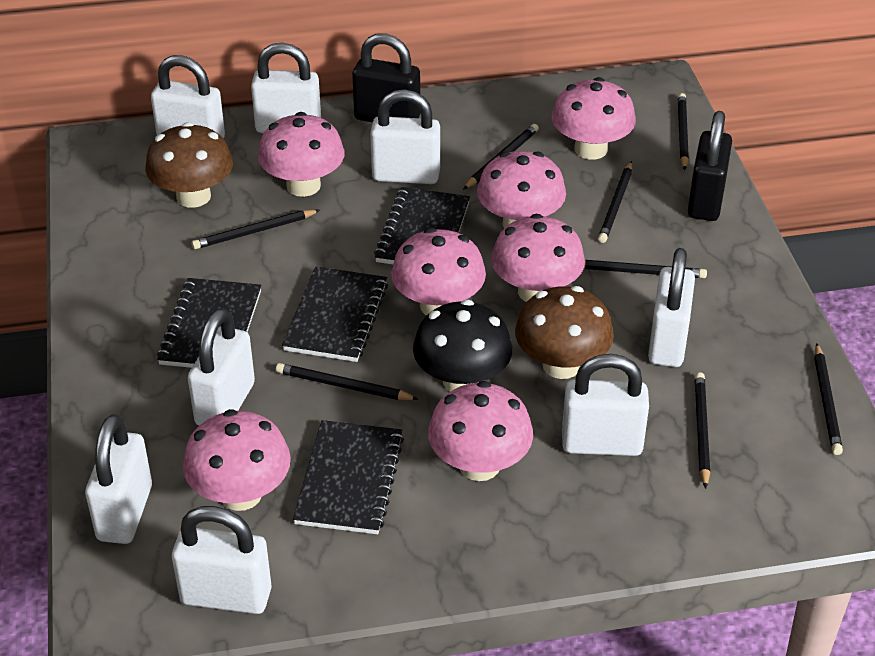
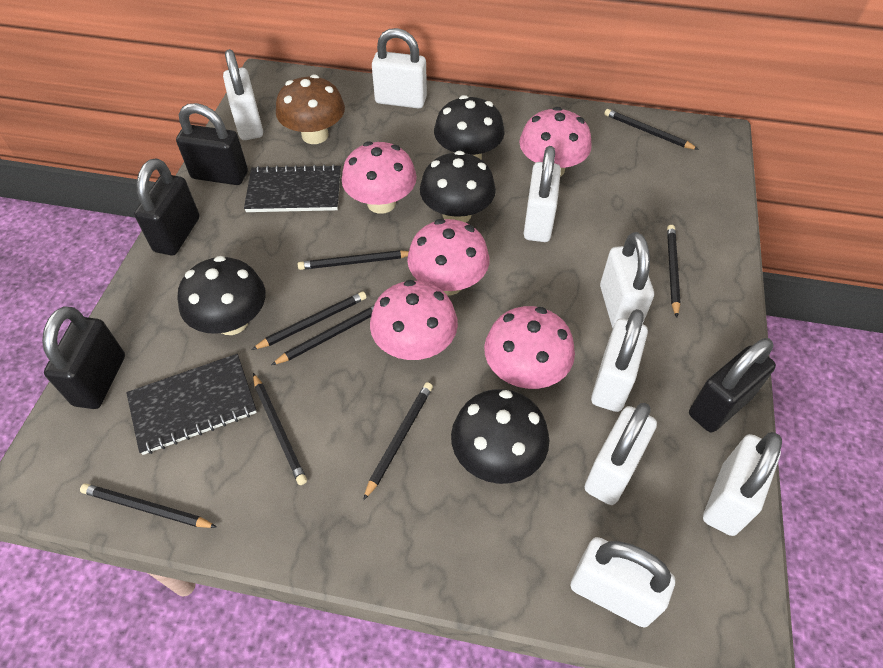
black mushroom: 1 -> 4
black notebook: 4 -> 2
black padlock: 2 -> 4
brown mushroom: 2 -> 1
pink mushroom: 7 -> 5

